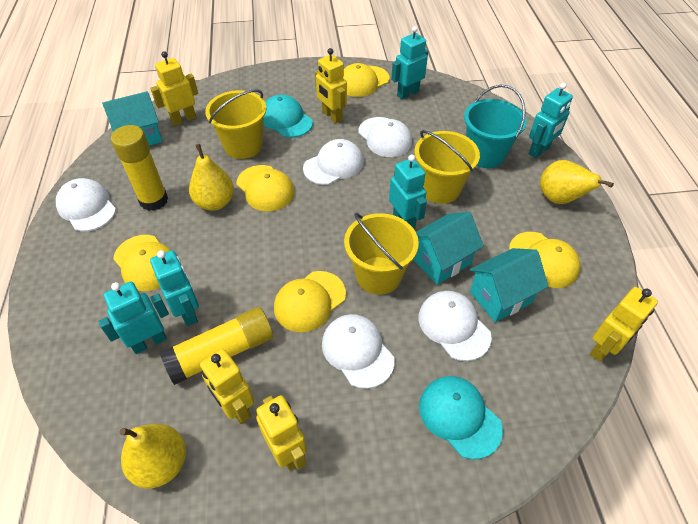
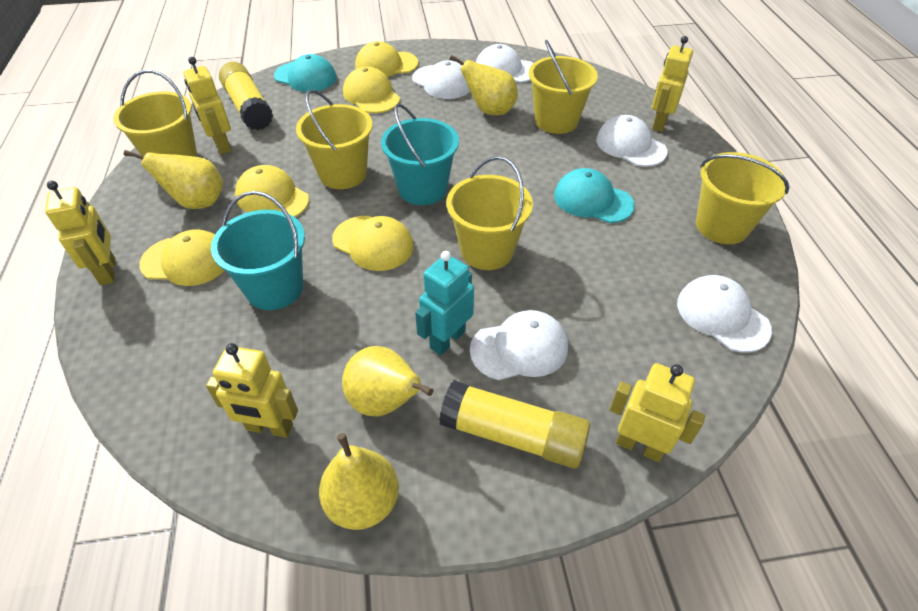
turquoise bucket: 1 -> 2
turquoise house: 3 -> 0
turquoise robot: 5 -> 1
yellow bucket: 3 -> 5
yellow pear: 3 -> 4

